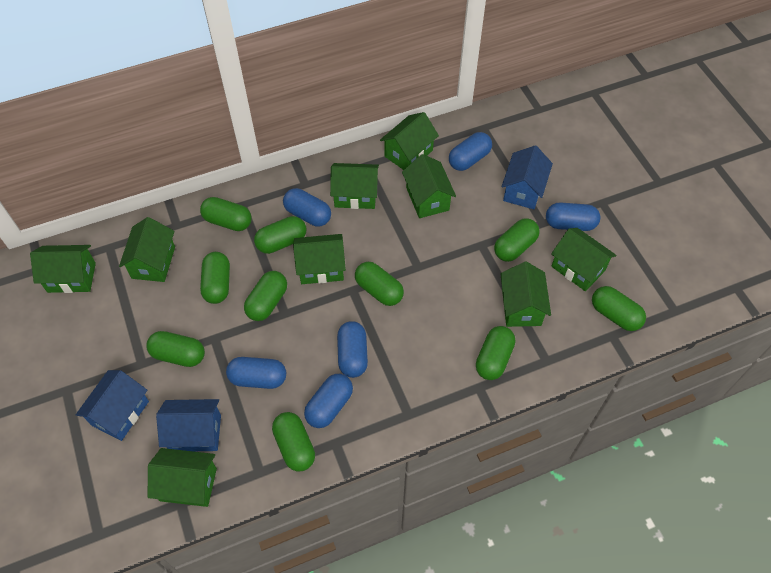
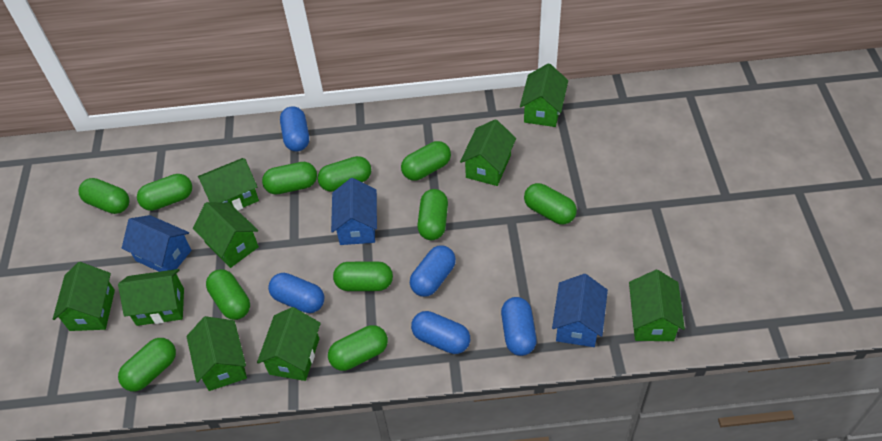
blue capsule: 6 -> 5
green capsule: 10 -> 11

